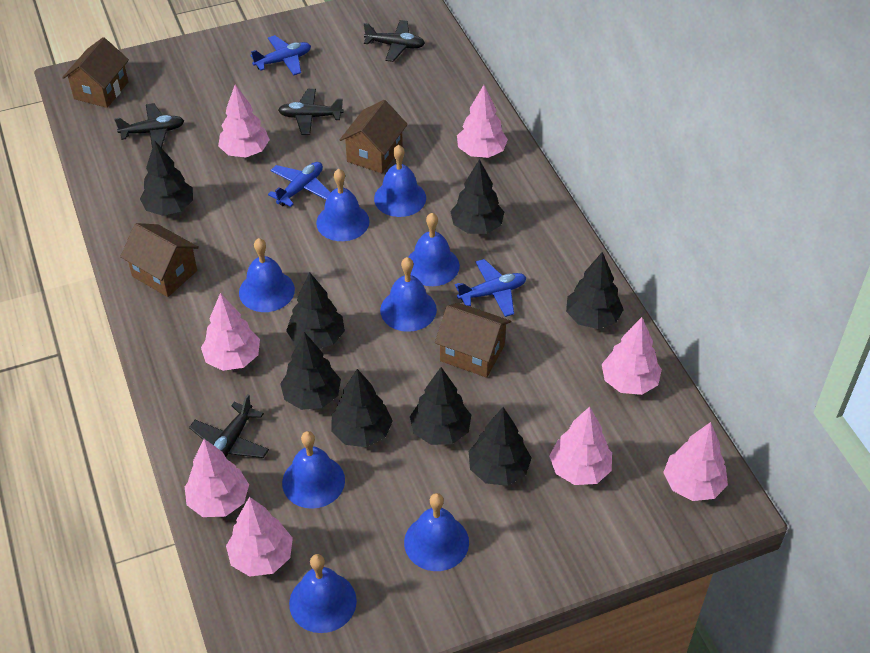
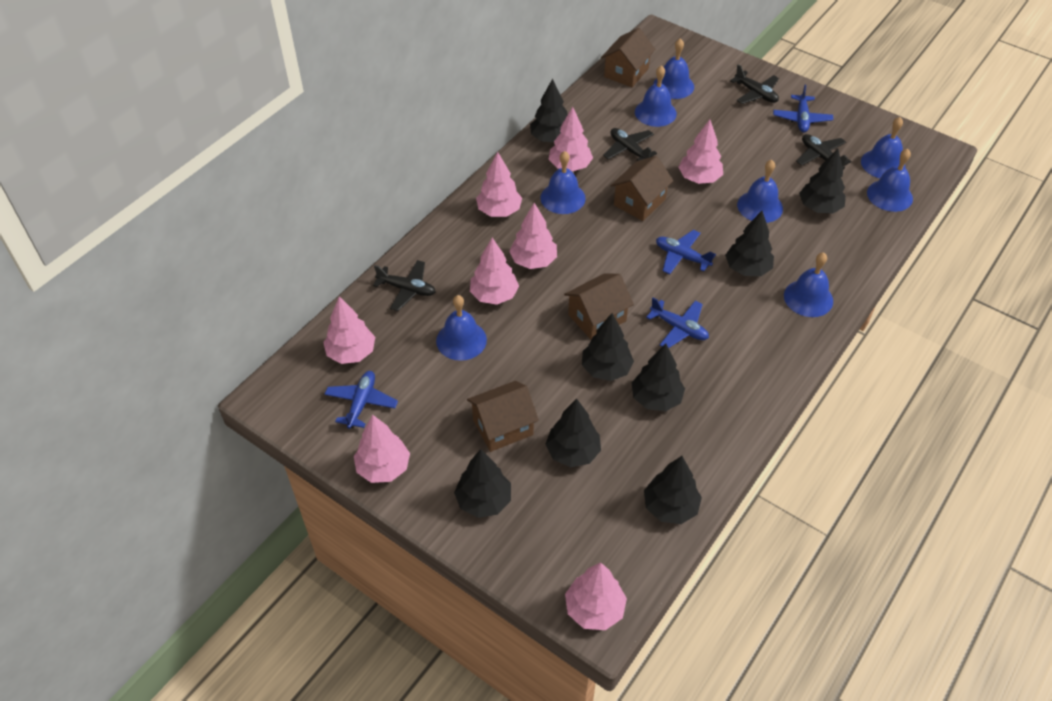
blue plane: 3 -> 4

